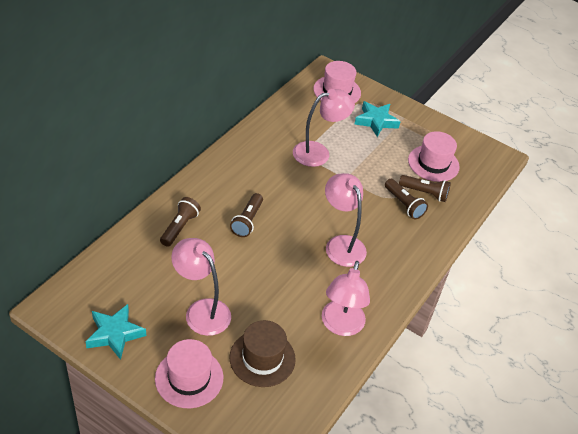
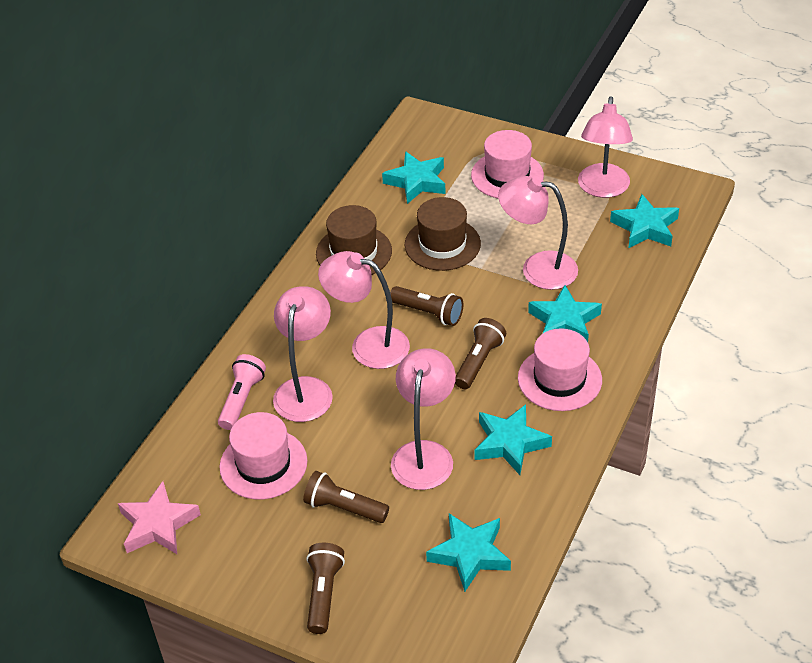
brown hat: 1 -> 2
pink flashlight: 0 -> 1
pink lamp: 4 -> 5
pink star: 0 -> 1
turquoise star: 2 -> 5

